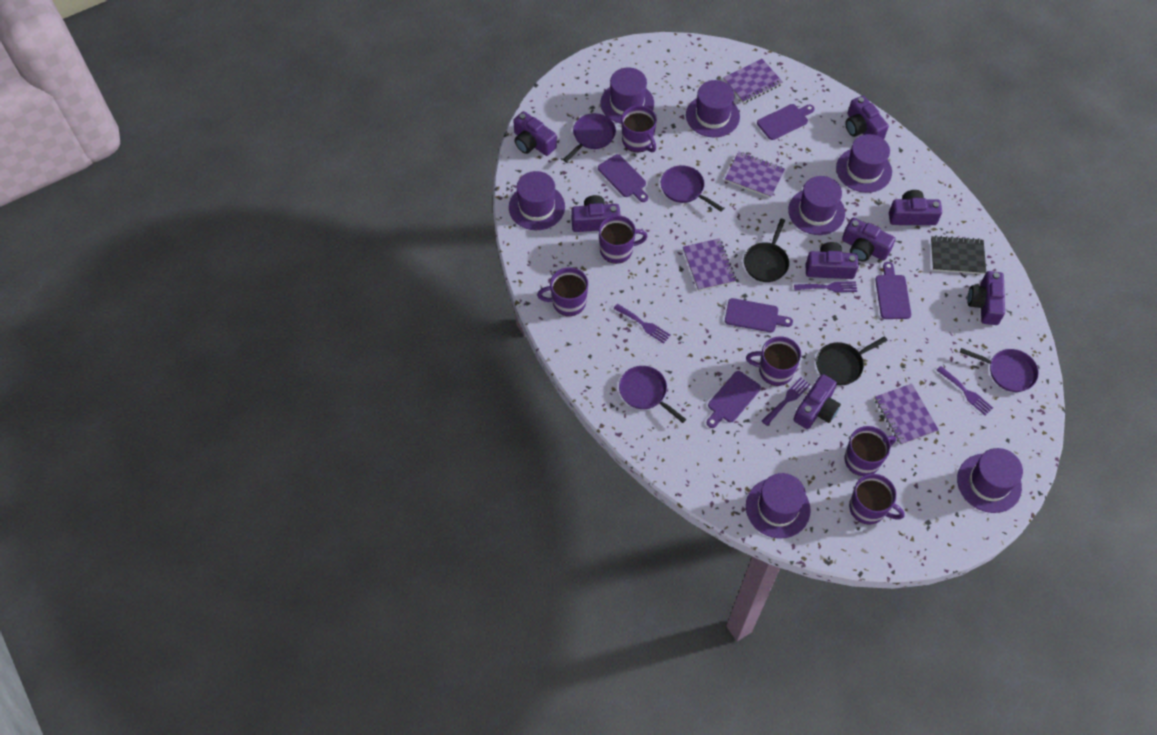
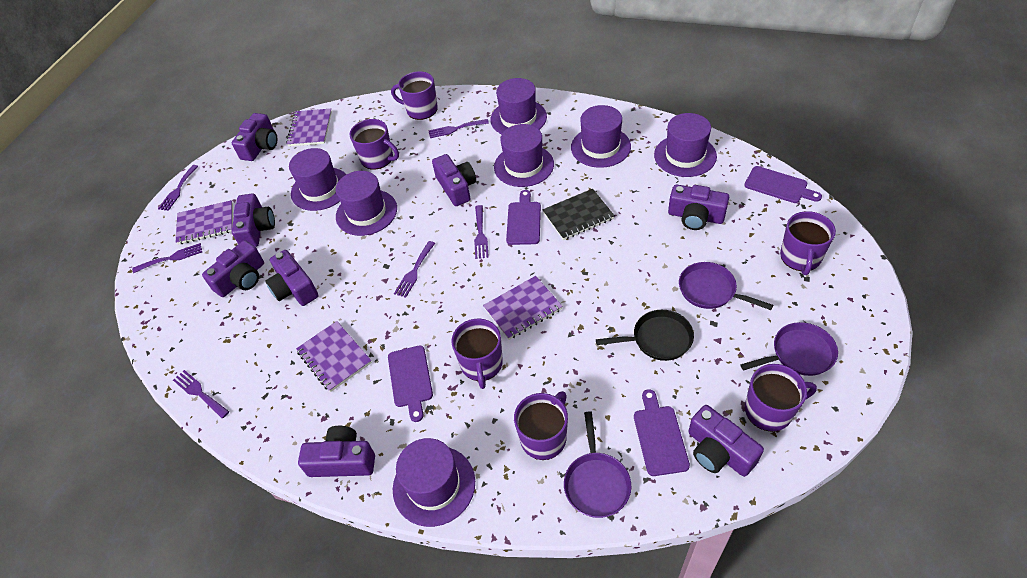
black pan: 2 -> 1
purple cutting board: 5 -> 4
purple fork: 4 -> 6
purple pan: 4 -> 3

